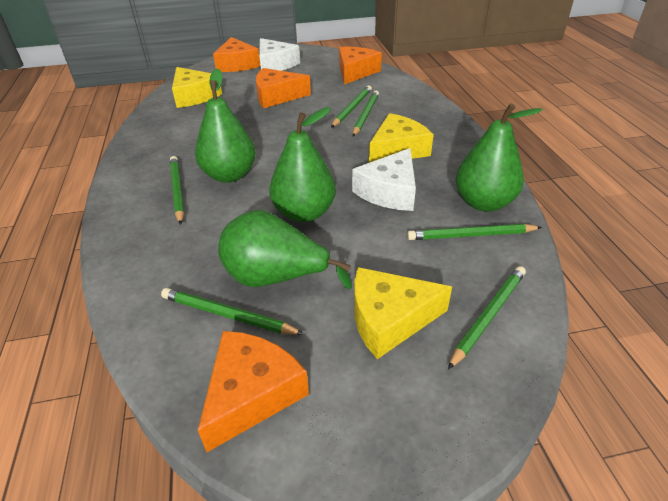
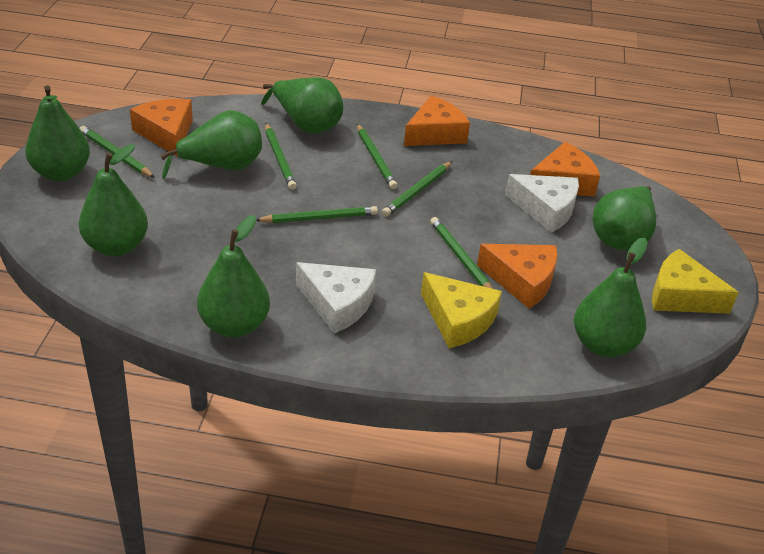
green pear: 4 -> 7
yellow cheese: 3 -> 2

